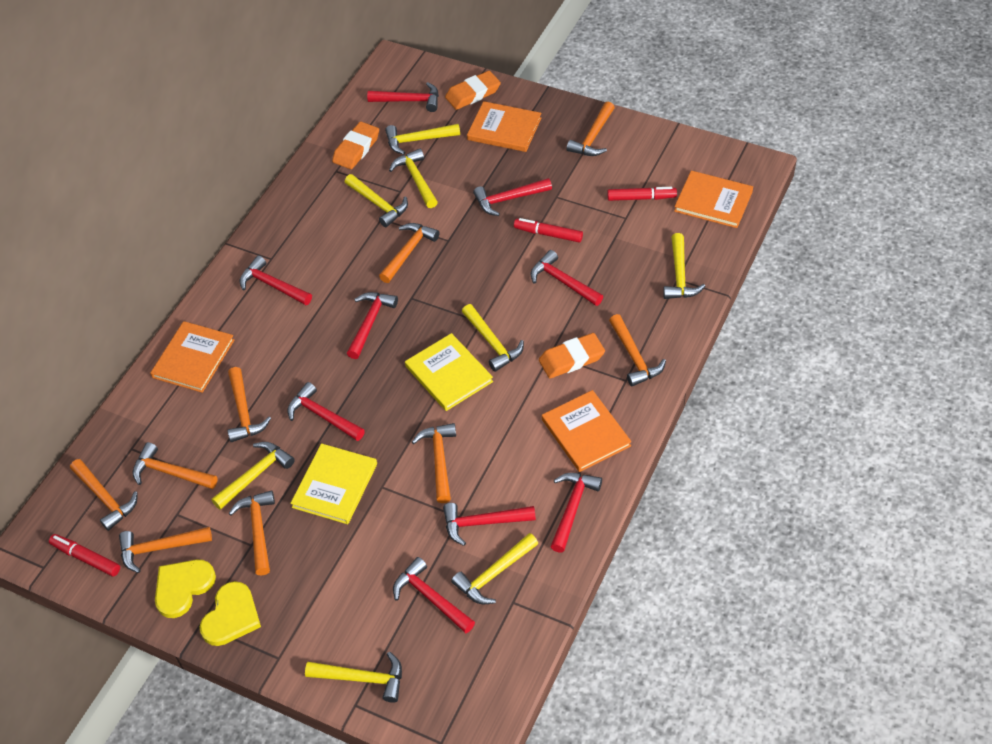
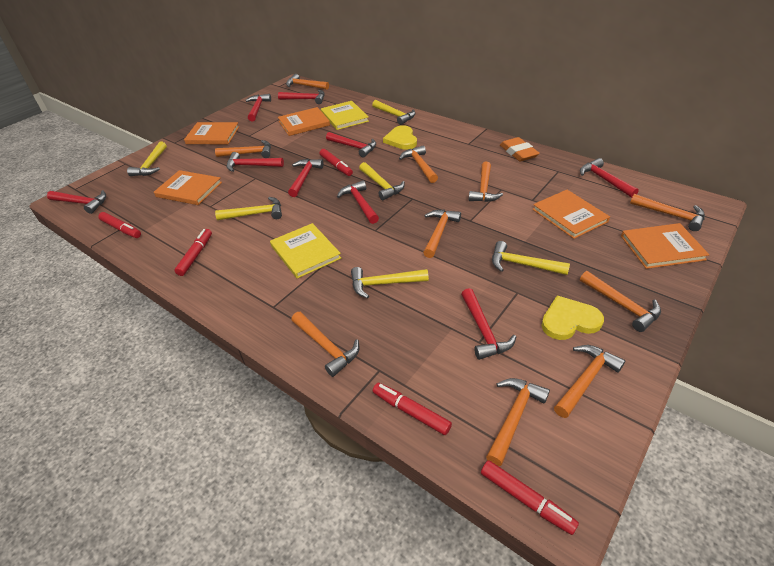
orange book: 4 -> 5
orange eraser: 3 -> 1
orange hammer: 9 -> 10
red marker: 3 -> 5
yellow hammer: 8 -> 6

